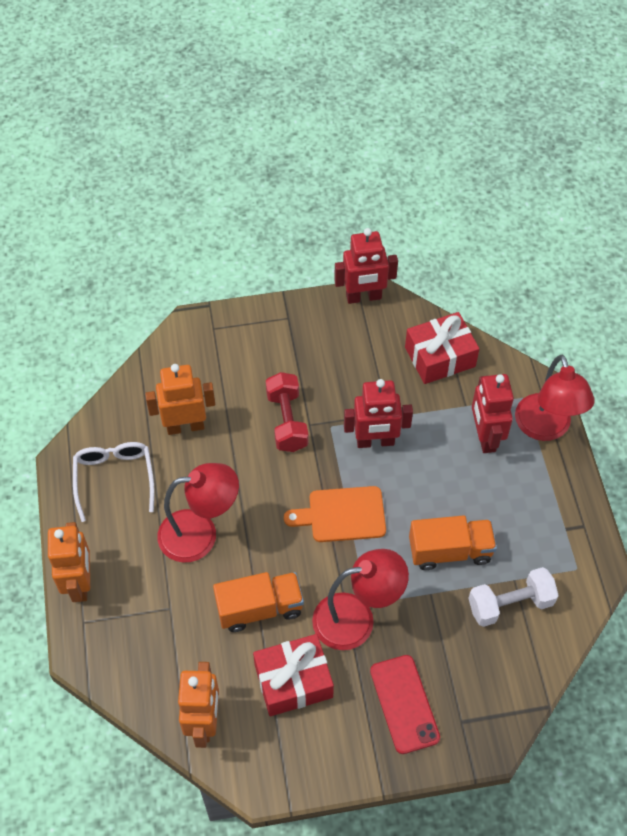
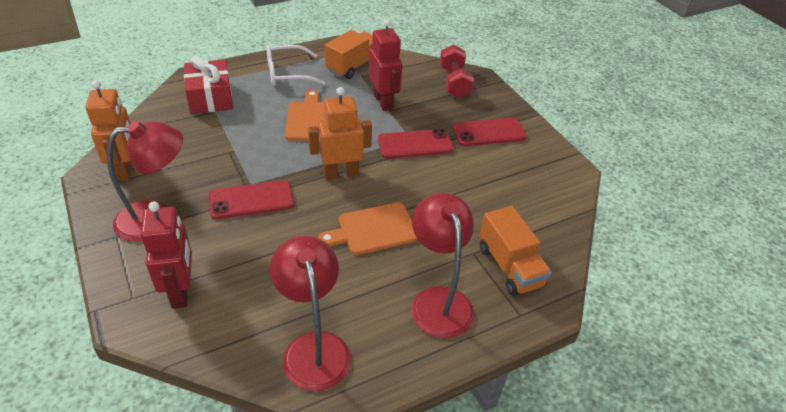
orange cutting board: 1 -> 2
orange robot: 3 -> 2
red gift: 2 -> 1
red phone: 1 -> 3
red robot: 3 -> 2
white dumbbell: 1 -> 0

